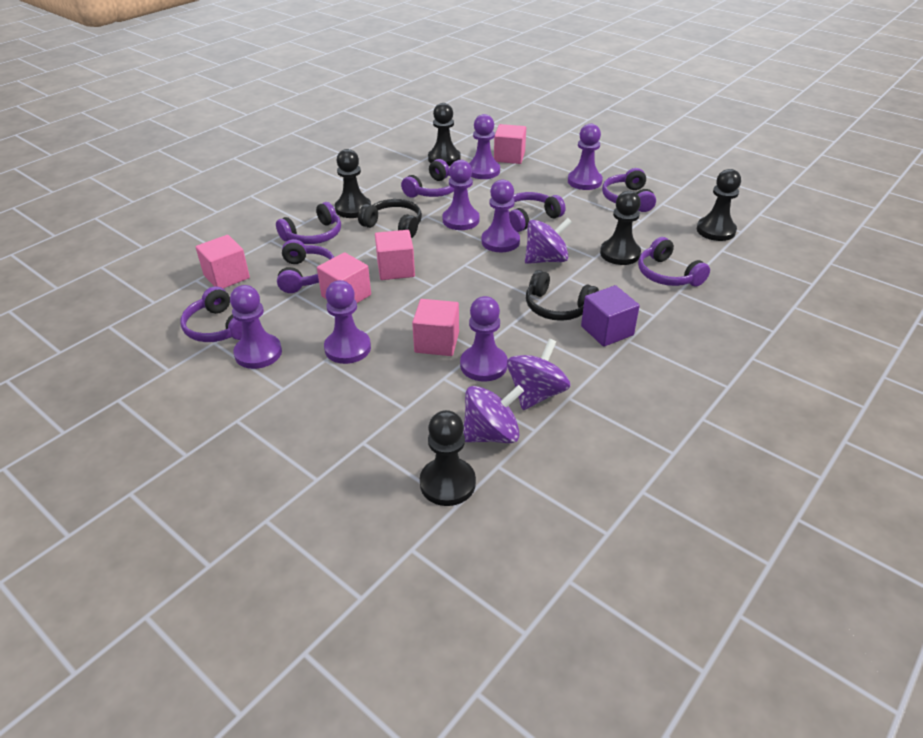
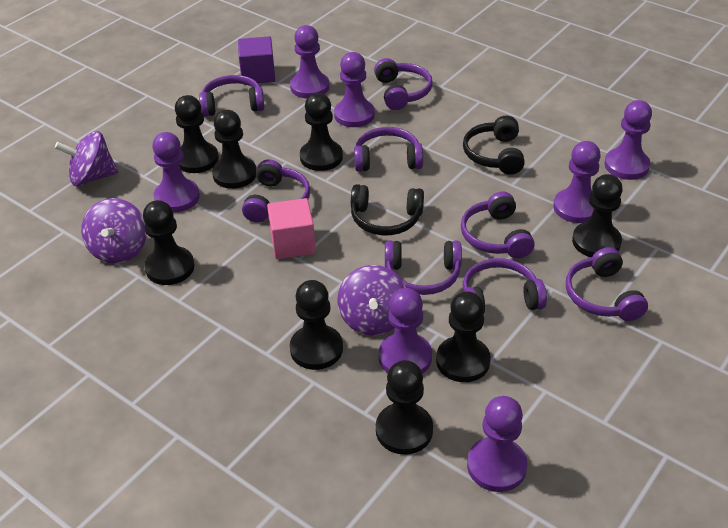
black pawn: 5 -> 8
pink cube: 5 -> 1
purple headphones: 7 -> 8

